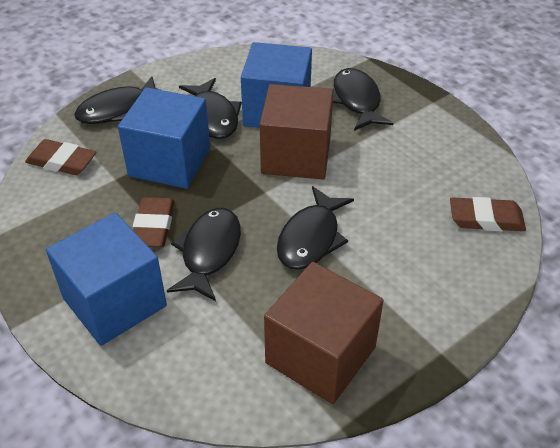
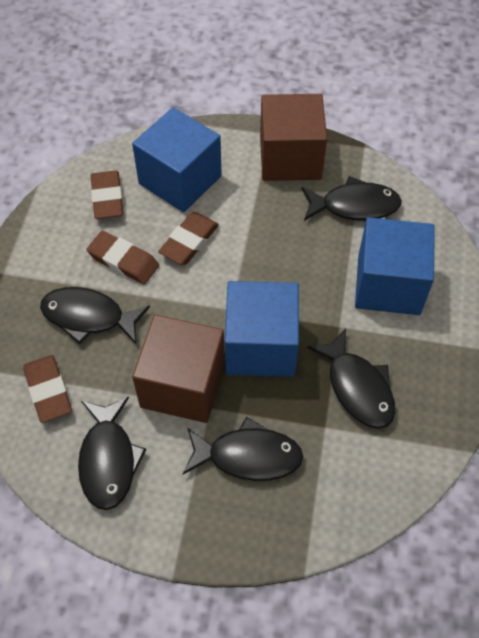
brown eraser: 3 -> 4

